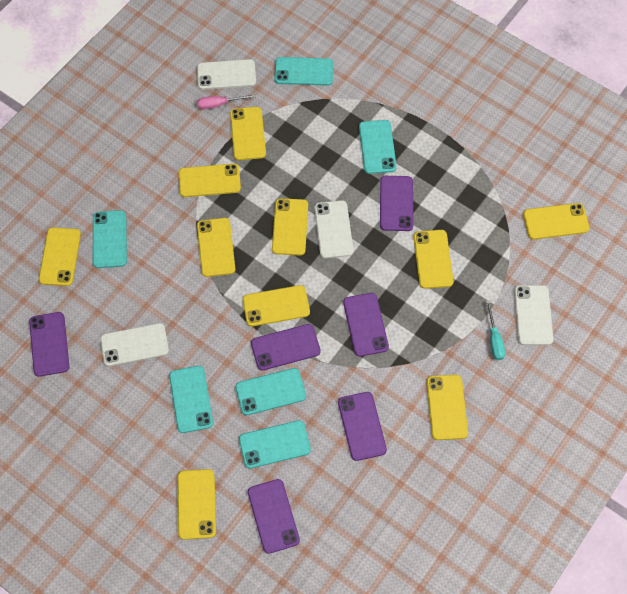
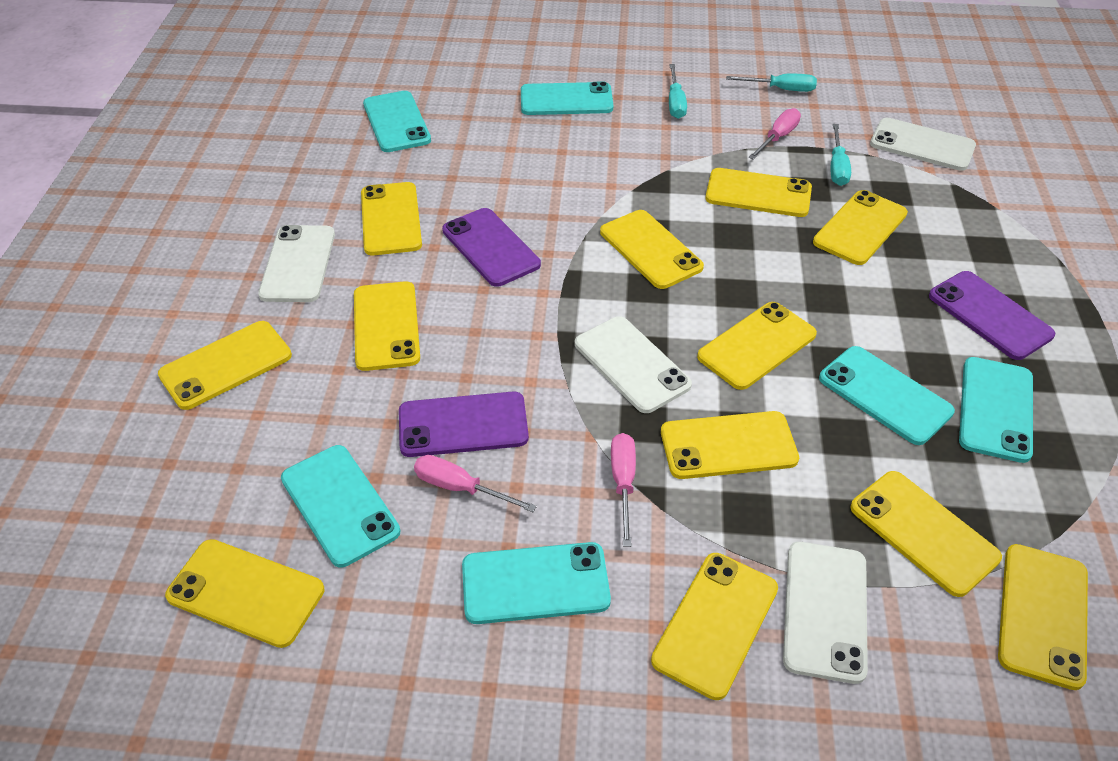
pink screwdriver: 1 -> 3
purple phone: 6 -> 3
turquoise screwdriver: 1 -> 3
yellow phone: 10 -> 12

